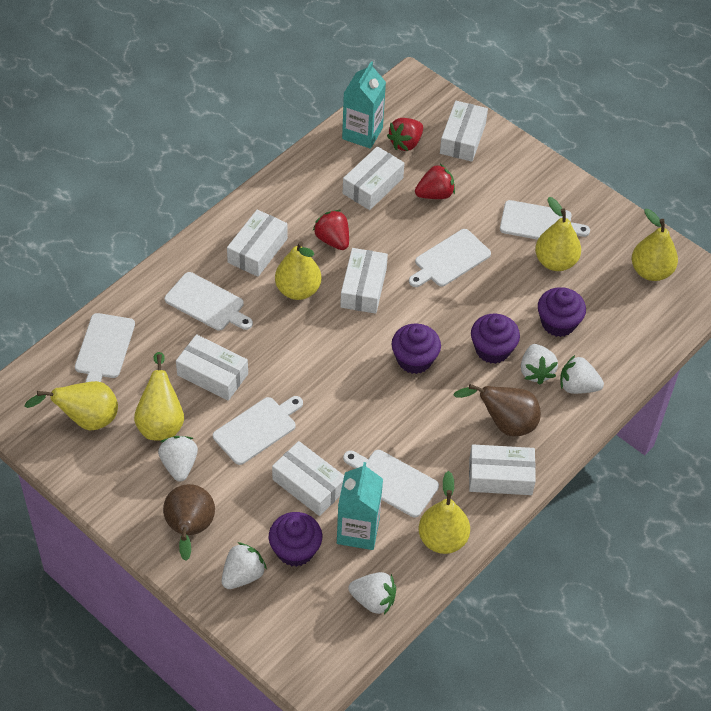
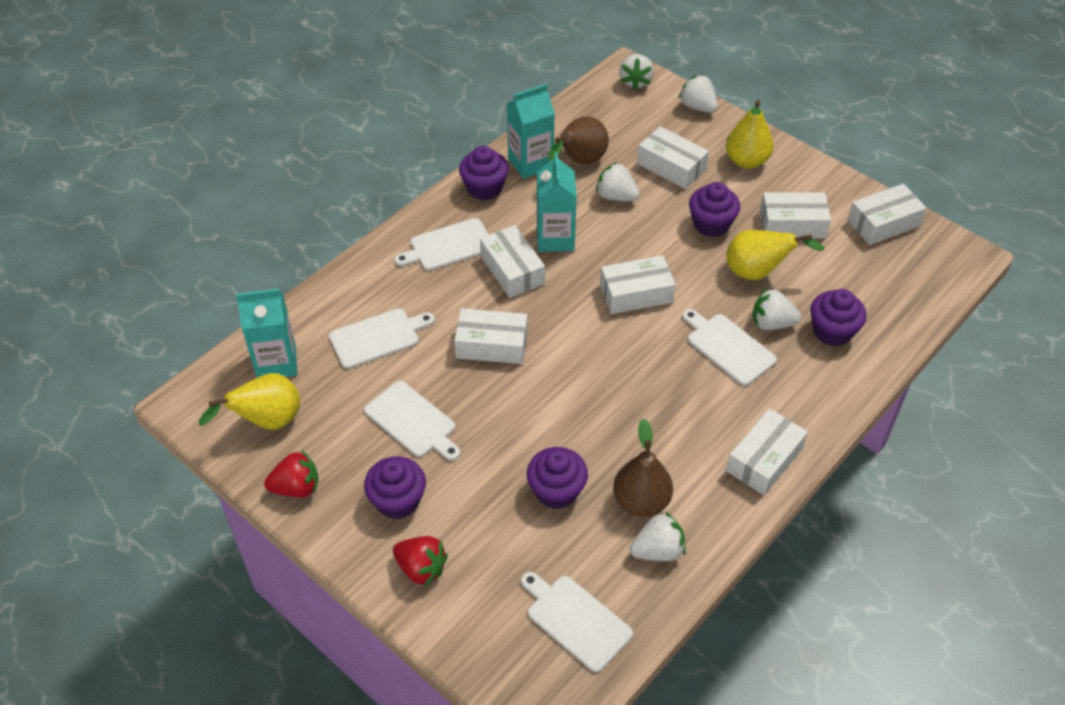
purple cupcake: 4 -> 5
red strawberry: 3 -> 2
turquoise carton: 2 -> 3
white cutting board: 6 -> 5
yellow pear: 6 -> 3

